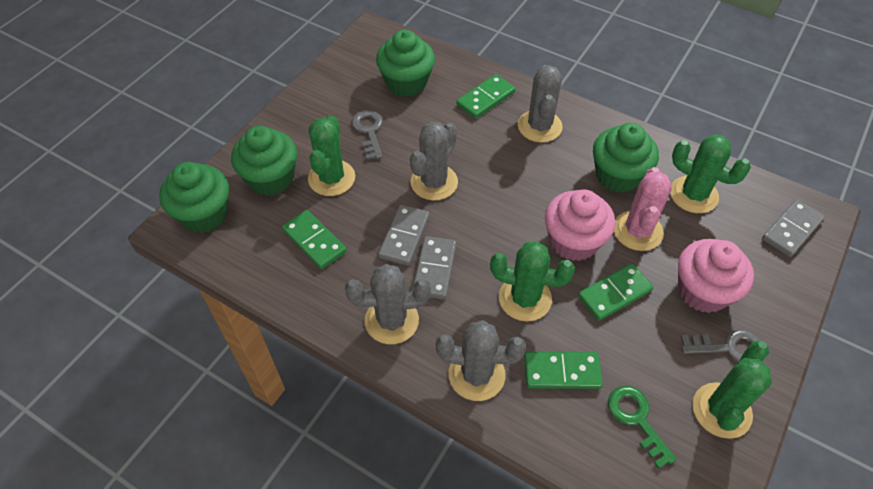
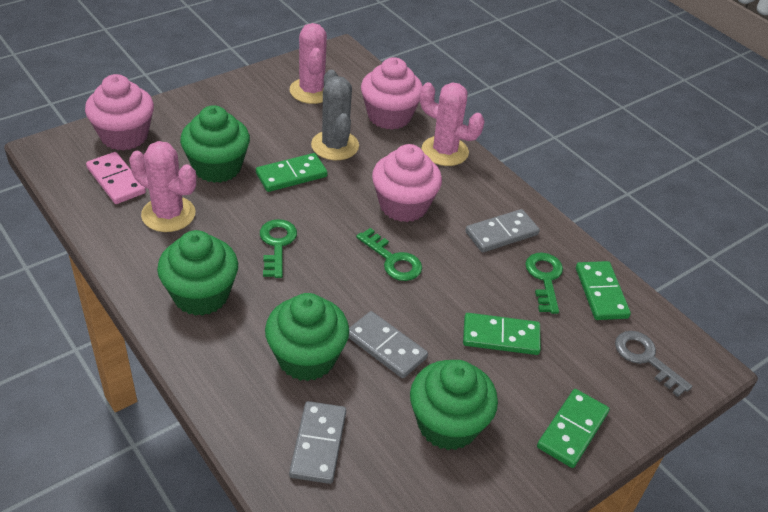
green cactus: 4 -> 0
green key: 1 -> 3
grey cactus: 4 -> 1
grey key: 2 -> 1
pink cactus: 1 -> 3
pink cupcake: 2 -> 3
pink domino: 0 -> 1

